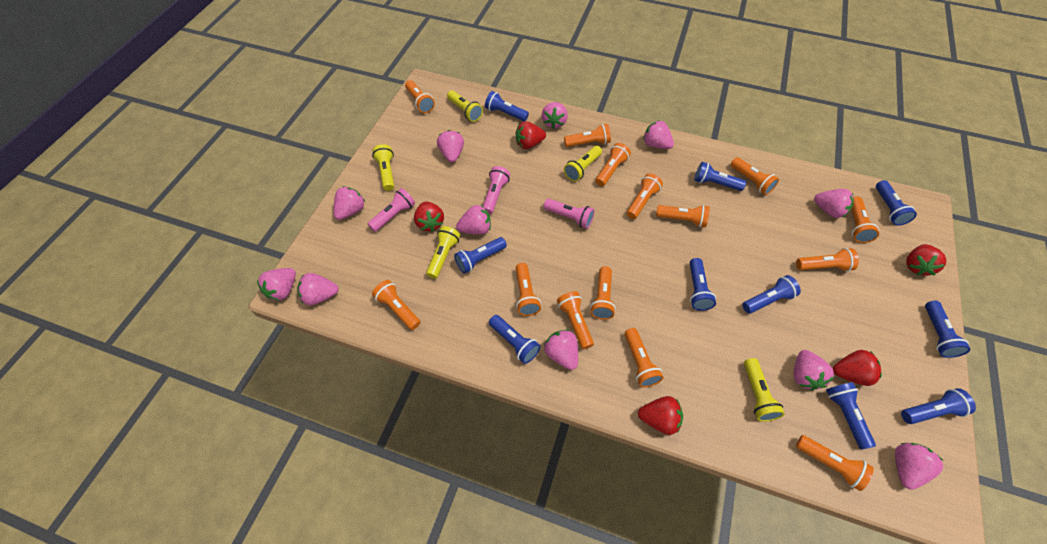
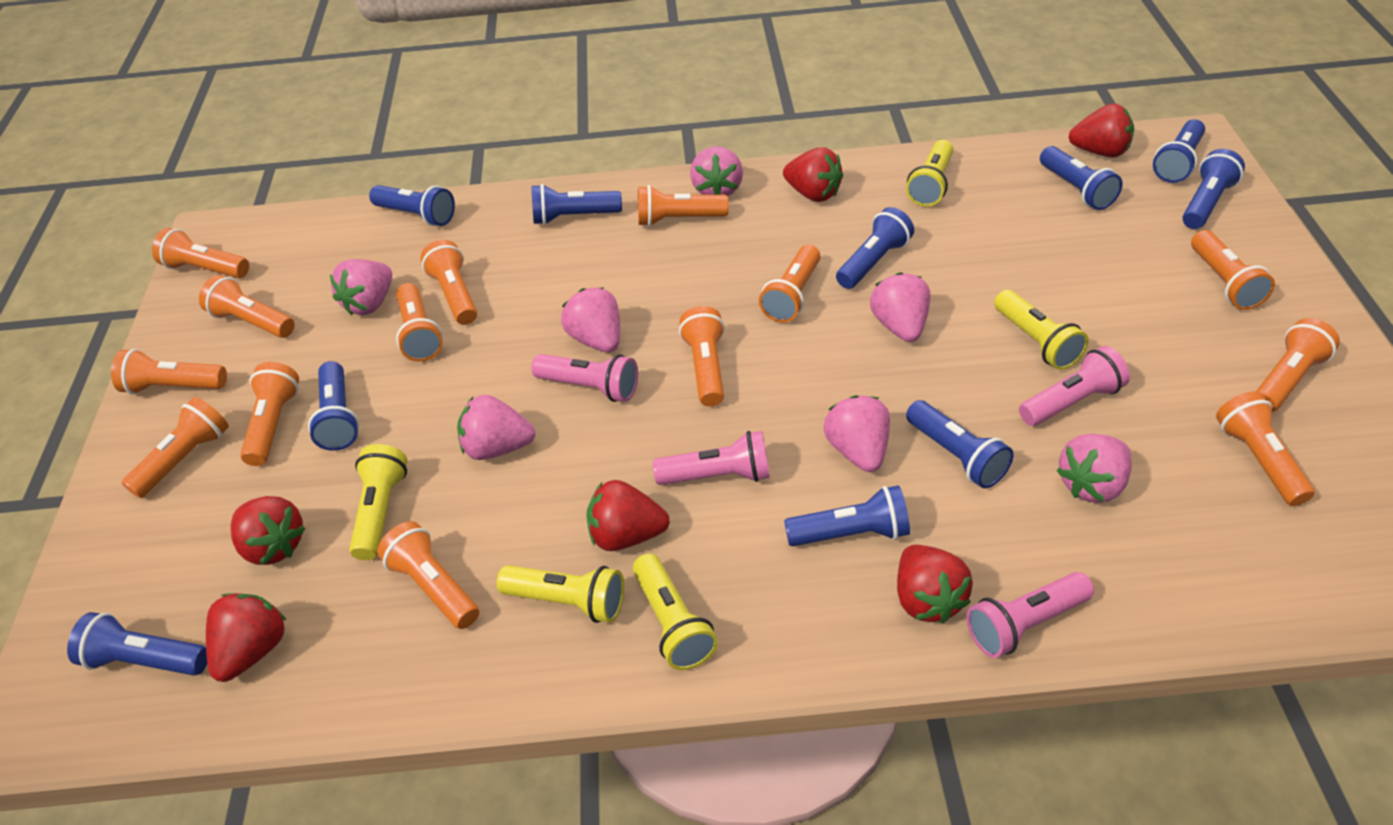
pink flashlight: 3 -> 4
pink strawberry: 11 -> 7
red strawberry: 5 -> 6

